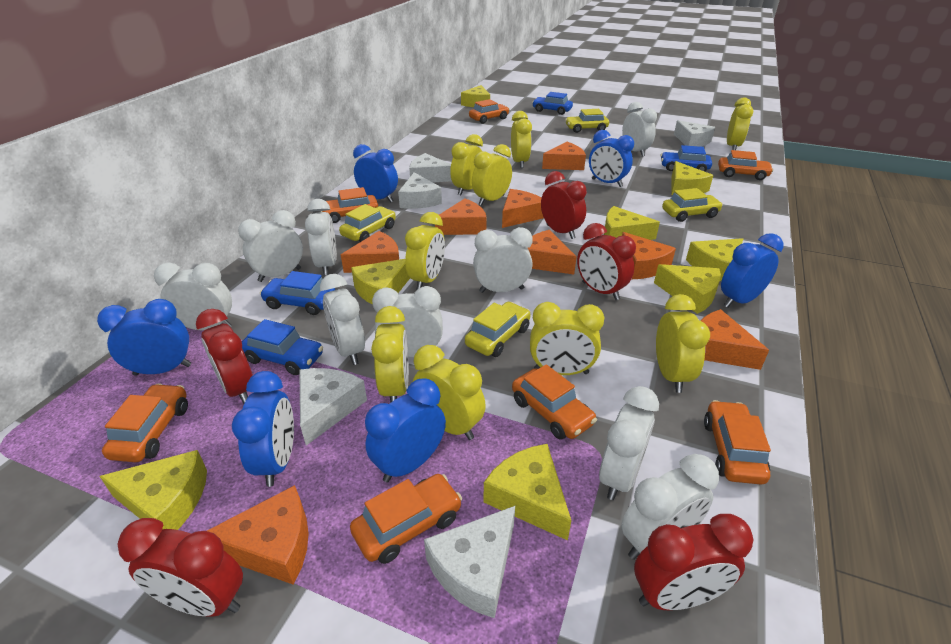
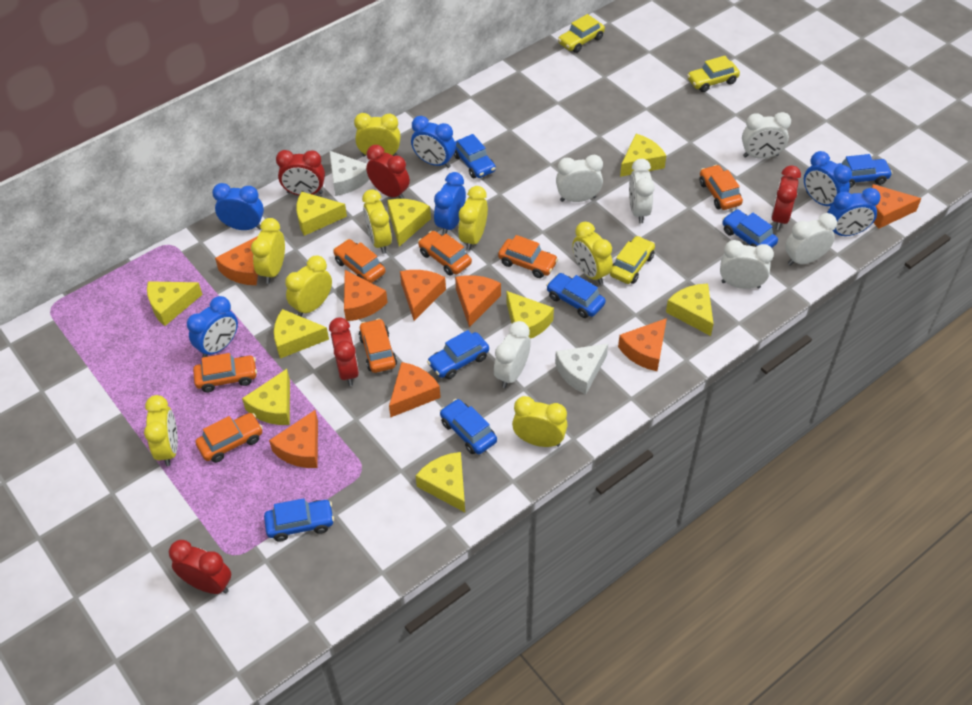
blue car: 4 -> 7
white cheese: 5 -> 2
white clock: 9 -> 6
yellow car: 4 -> 3
yellow cheese: 8 -> 9
yellow clock: 9 -> 8

